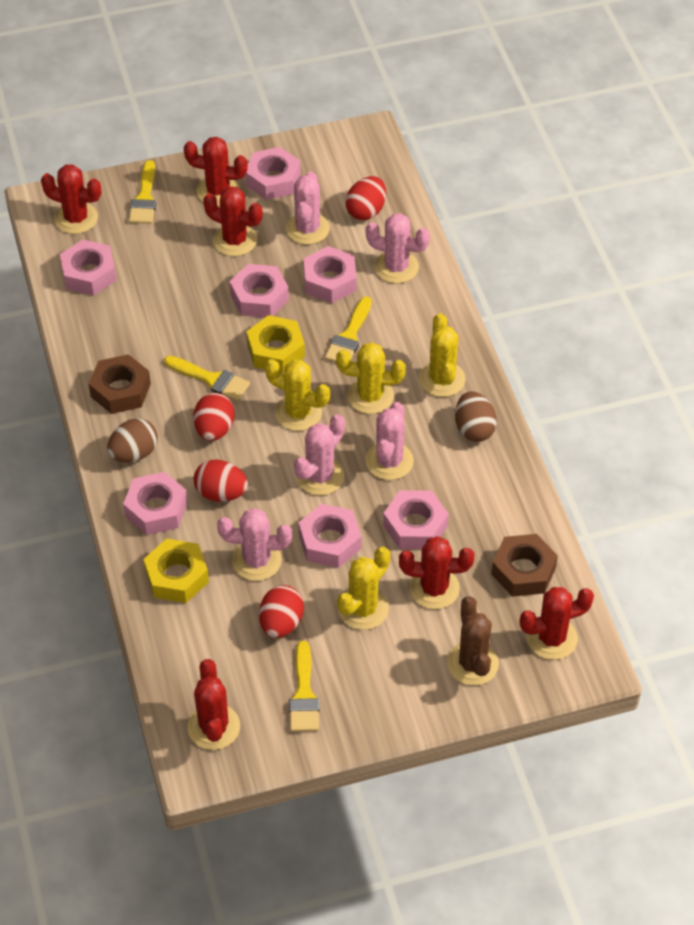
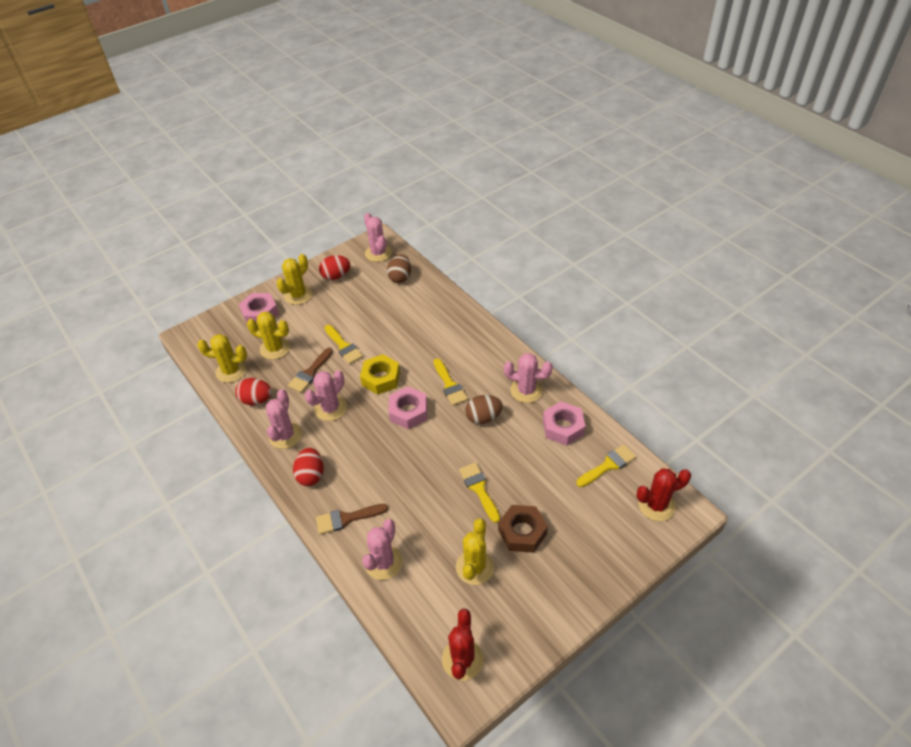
brown brush: 0 -> 2
brown cactus: 1 -> 0
brown nut: 2 -> 1
pink nut: 7 -> 3
red cactus: 6 -> 2
red egg: 4 -> 3
yellow nut: 2 -> 1

